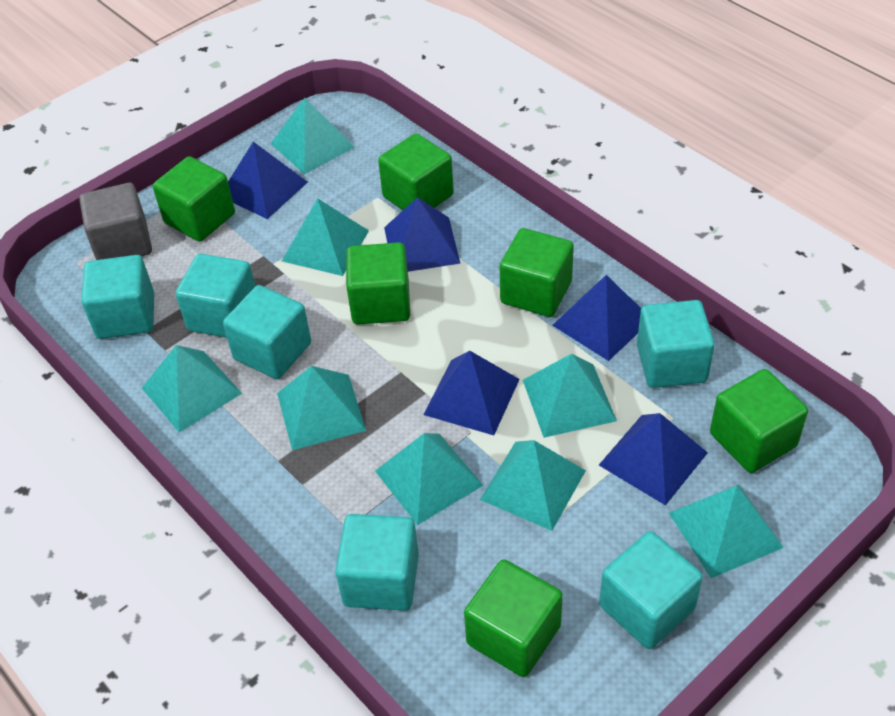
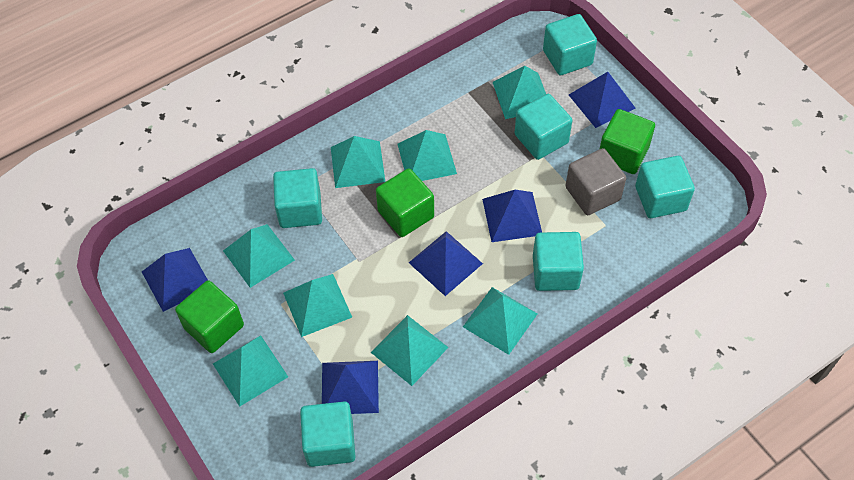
green cube: 6 -> 3

